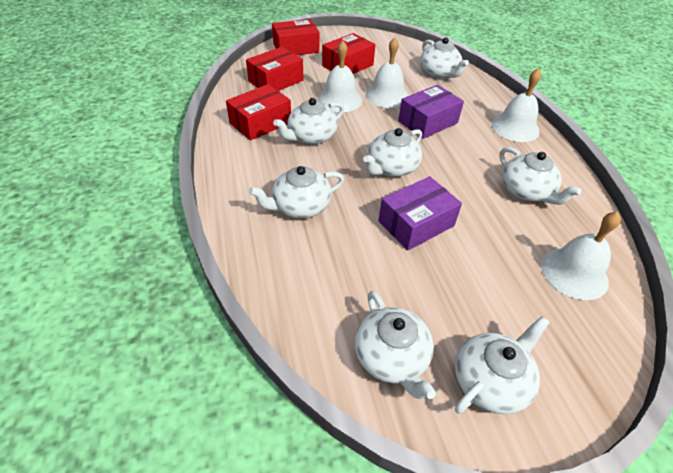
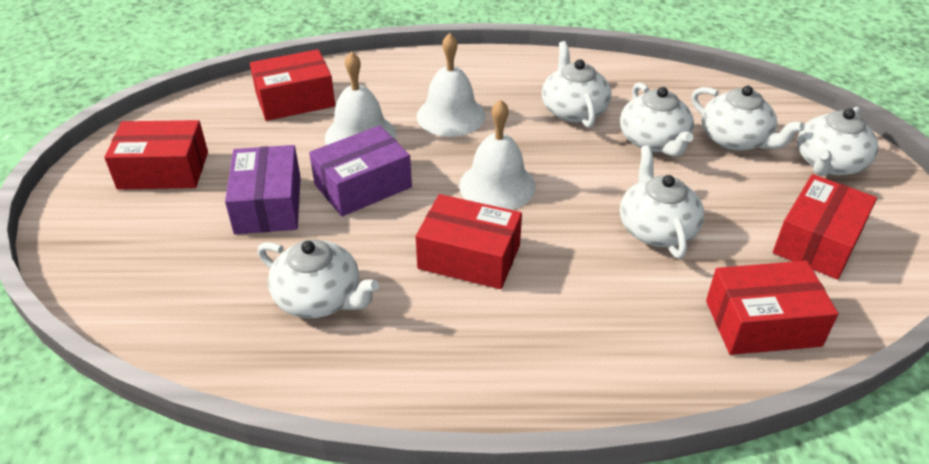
red box: 4 -> 5
white bell: 4 -> 3
white teapot: 7 -> 6

